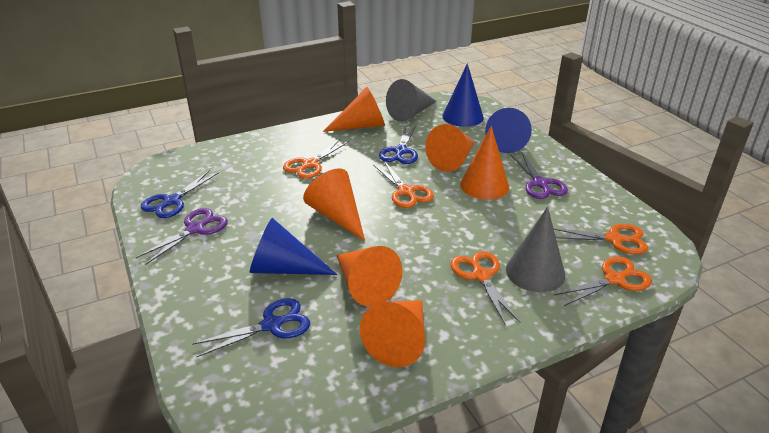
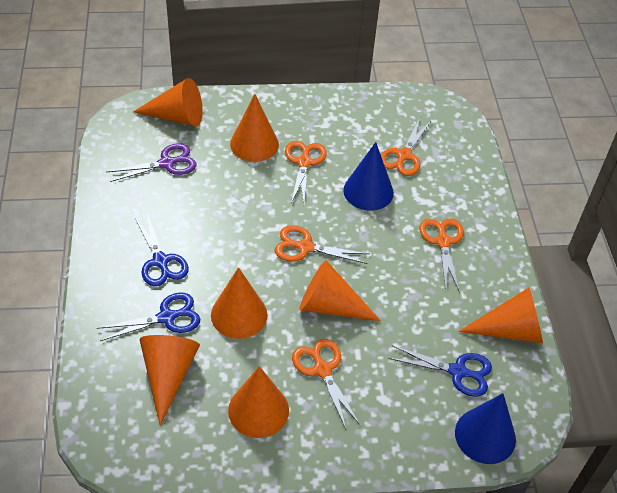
blue cone: 3 -> 2
grey cone: 2 -> 0
orange cone: 6 -> 7
purple scissors: 2 -> 1

